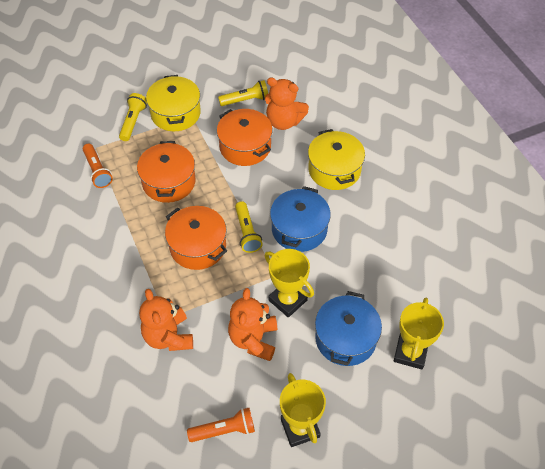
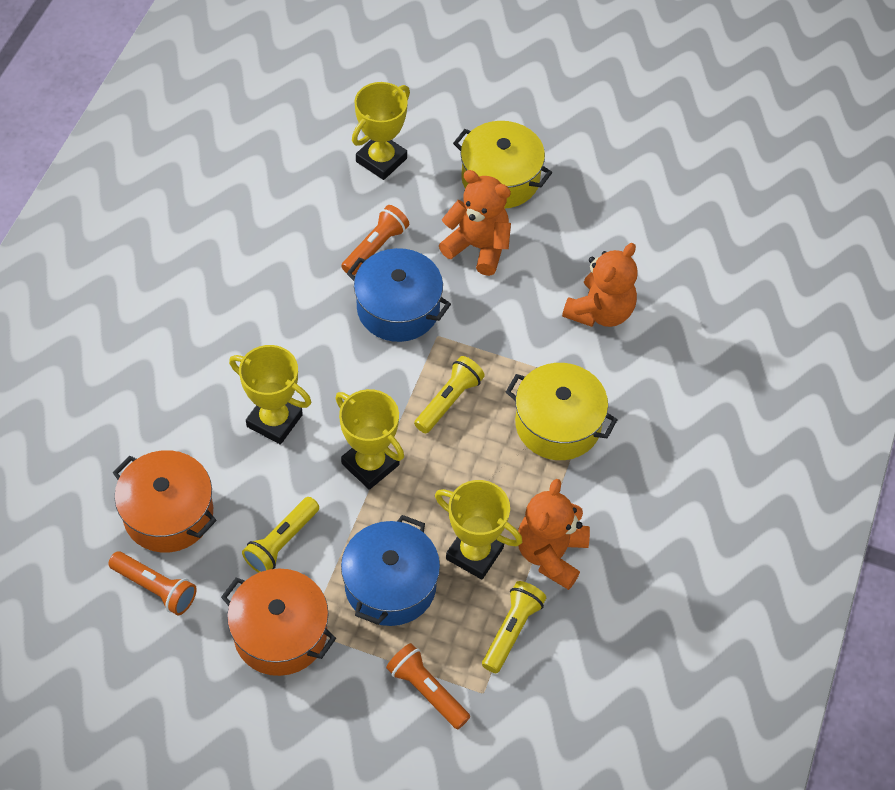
orange flashlight: 2 -> 3
orange pot: 3 -> 2
yellow trophy: 3 -> 4

